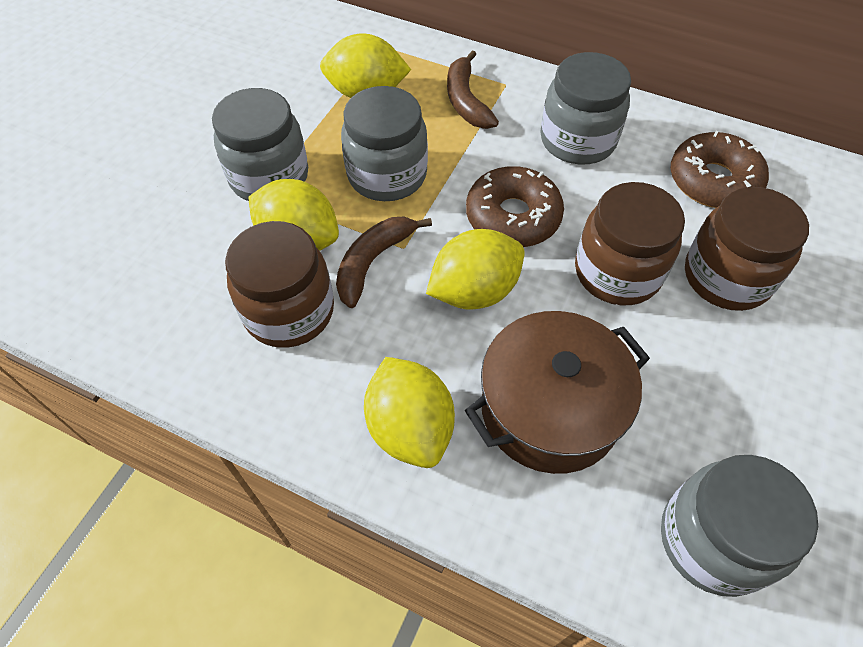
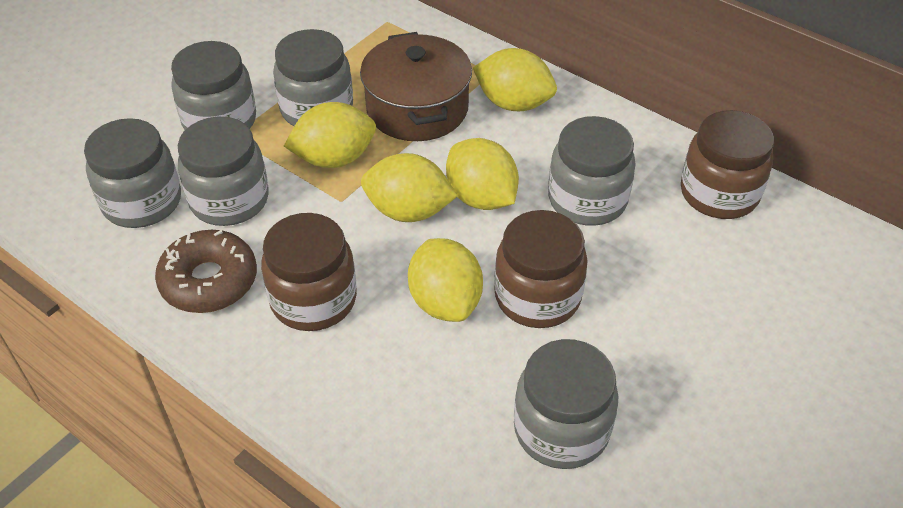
brown banana: 2 -> 0
brown donut: 2 -> 1
grey jar: 4 -> 6
yellow lemon: 4 -> 5

